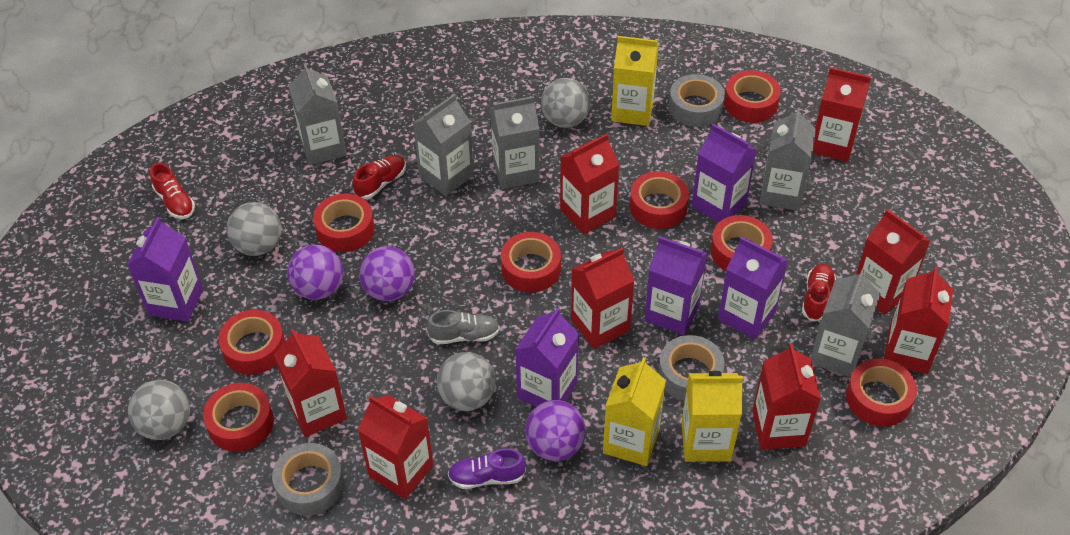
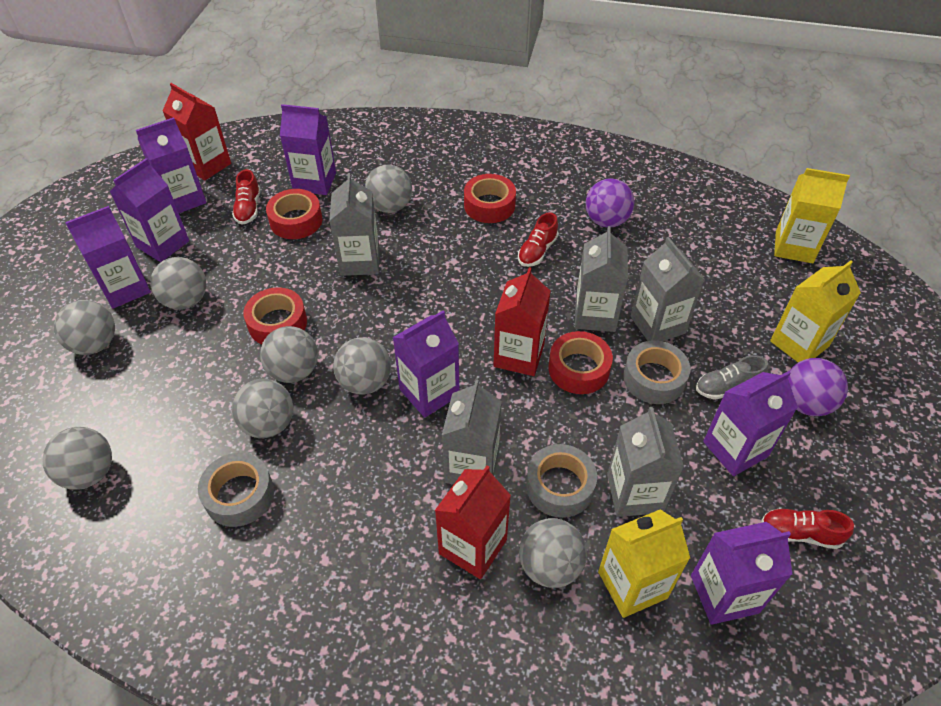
grey ball: 4 -> 8
purple ball: 3 -> 2
purple carton: 5 -> 7
purple shoe: 1 -> 0
red carton: 8 -> 3
red tape: 8 -> 4

